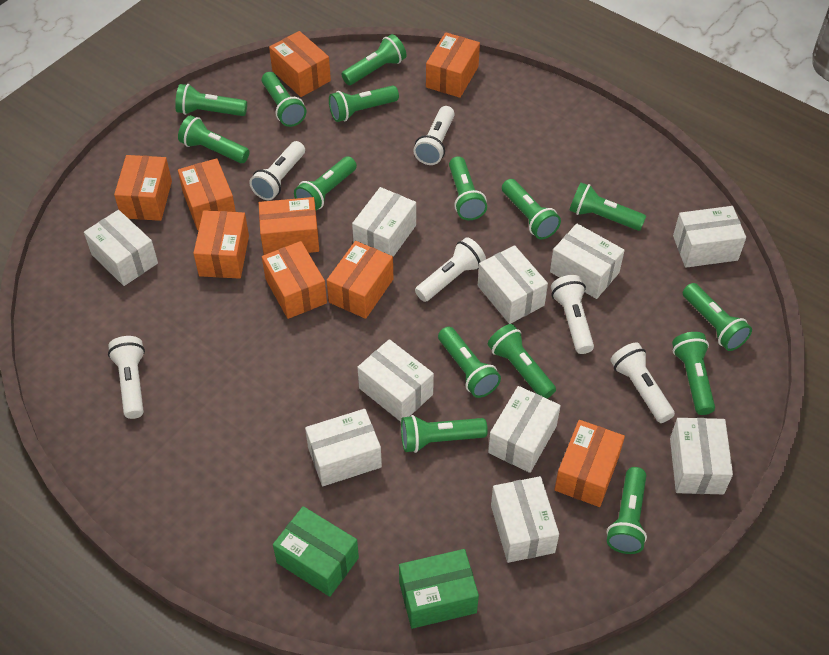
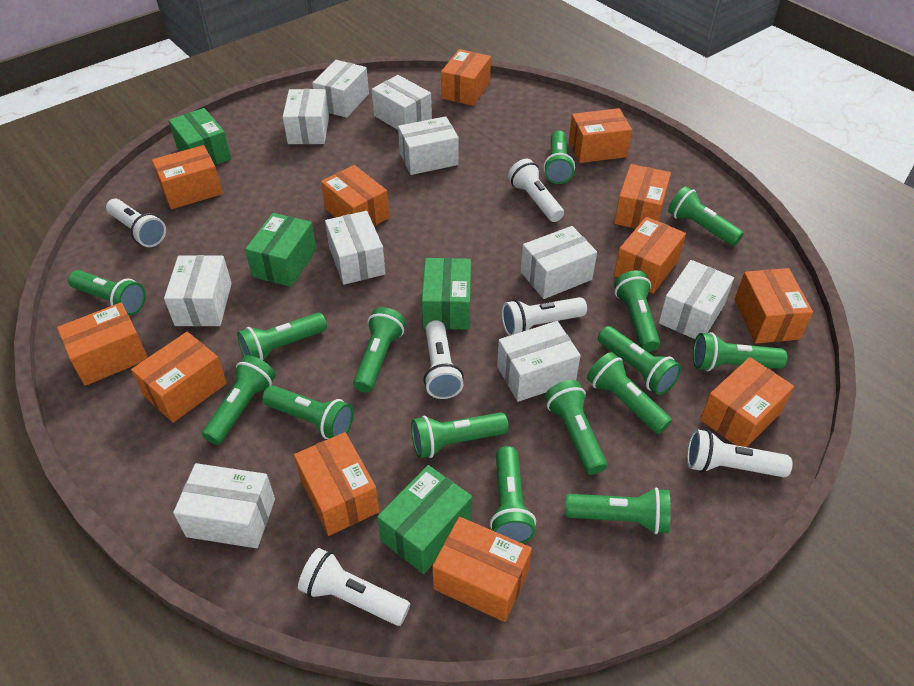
green box: 2 -> 4
orange box: 9 -> 12

